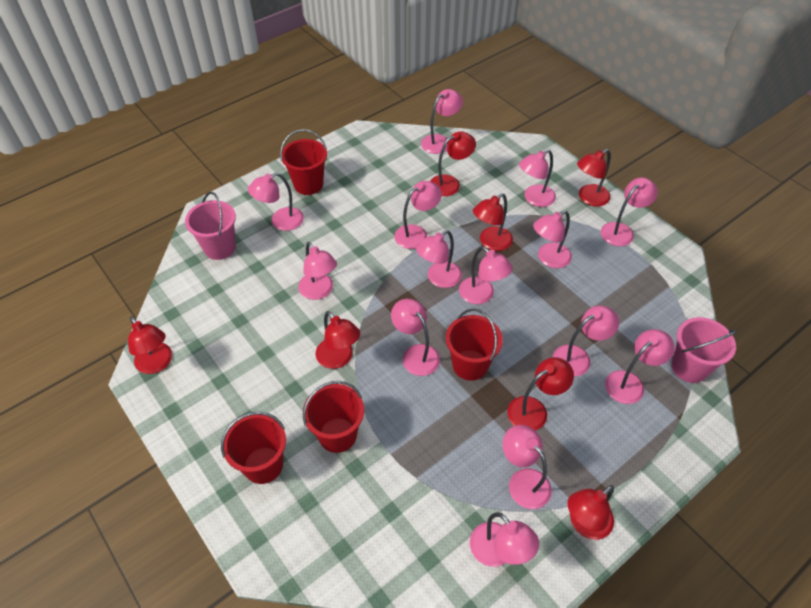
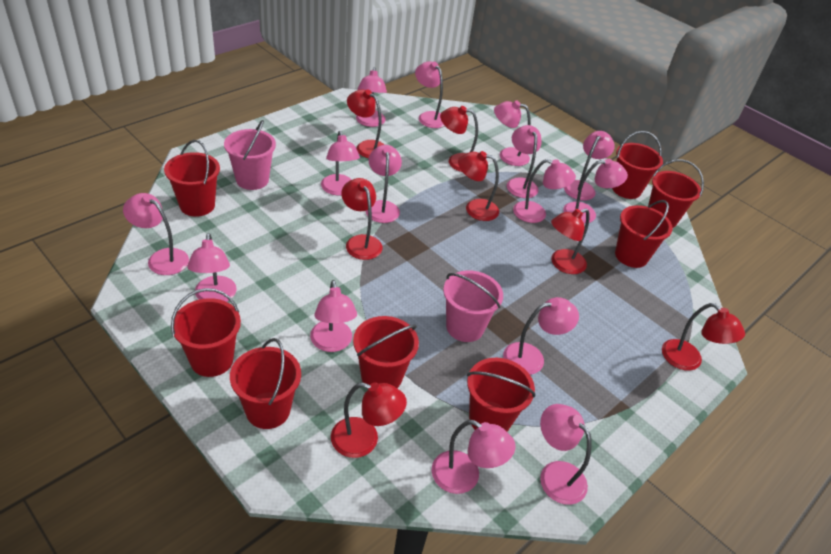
pink lamp: 14 -> 15
red bucket: 4 -> 8

